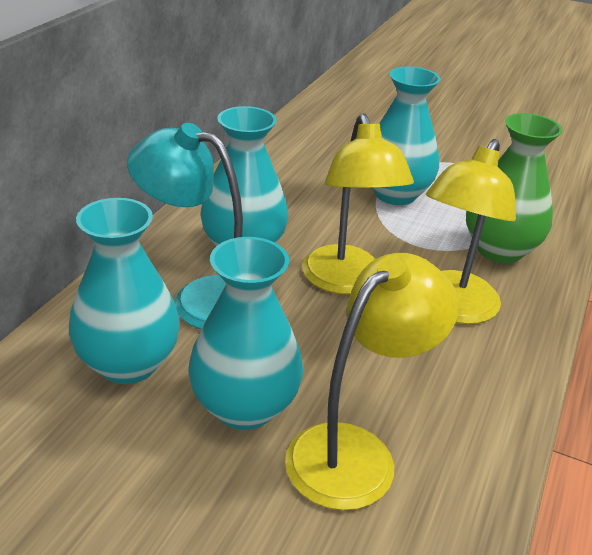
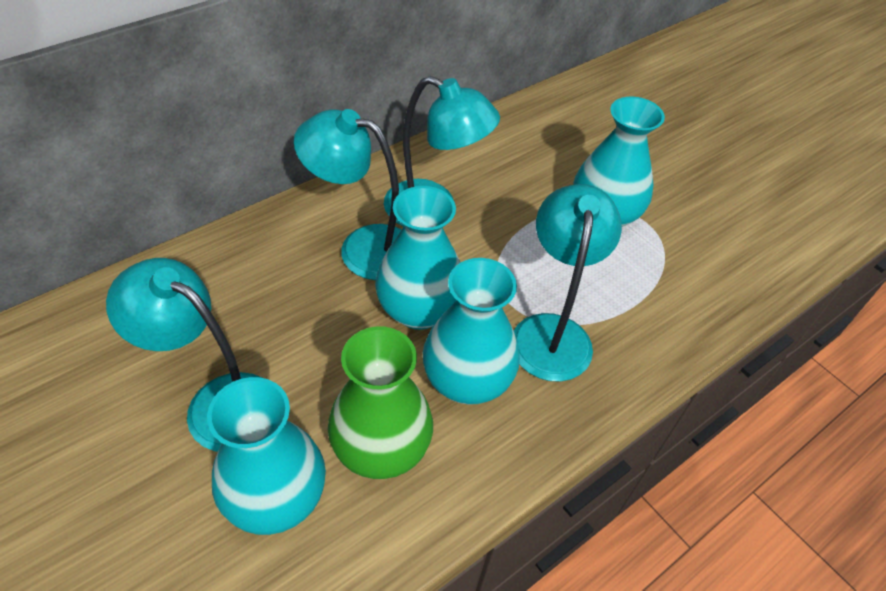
turquoise lamp: 1 -> 4
yellow lamp: 3 -> 0

